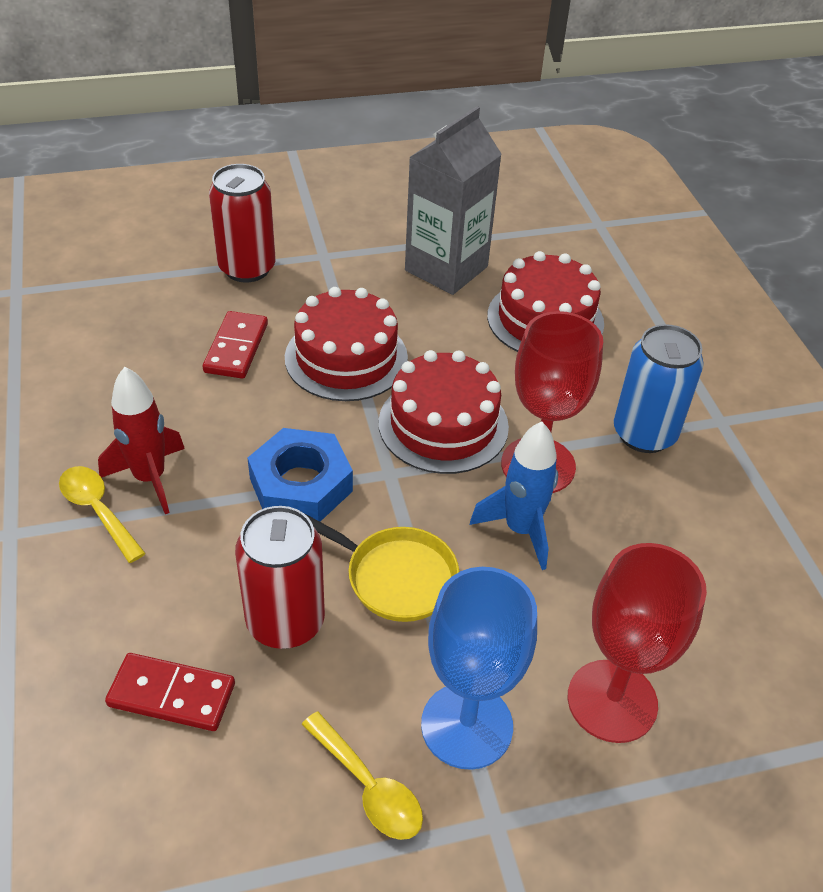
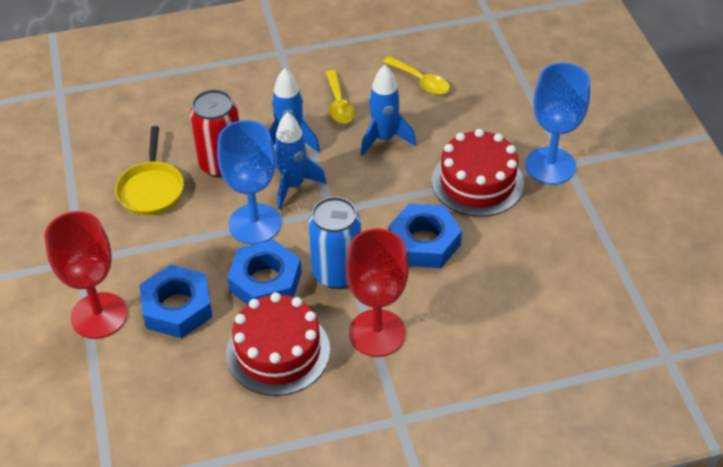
blue goblet: 1 -> 2
blue nut: 1 -> 3
blue rocket: 1 -> 3
grey carton: 1 -> 0
red cake: 3 -> 2
red can: 2 -> 1
red domino: 2 -> 0
red rocket: 1 -> 0

